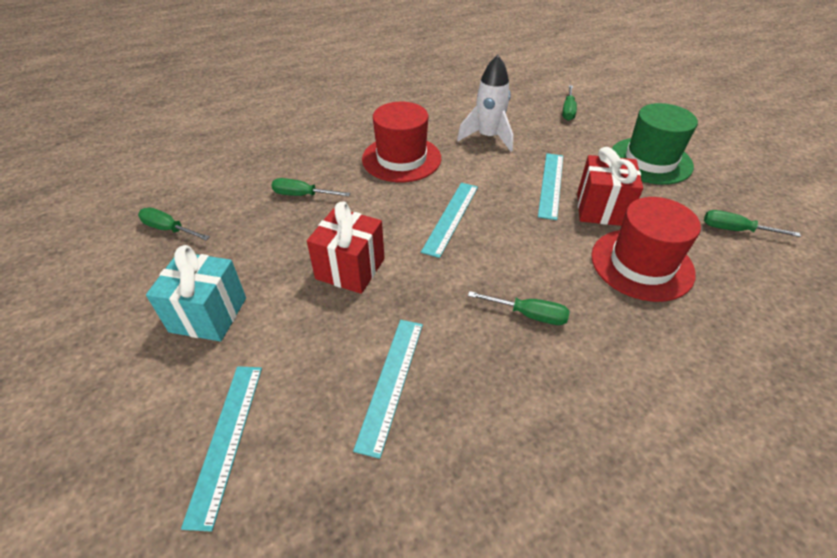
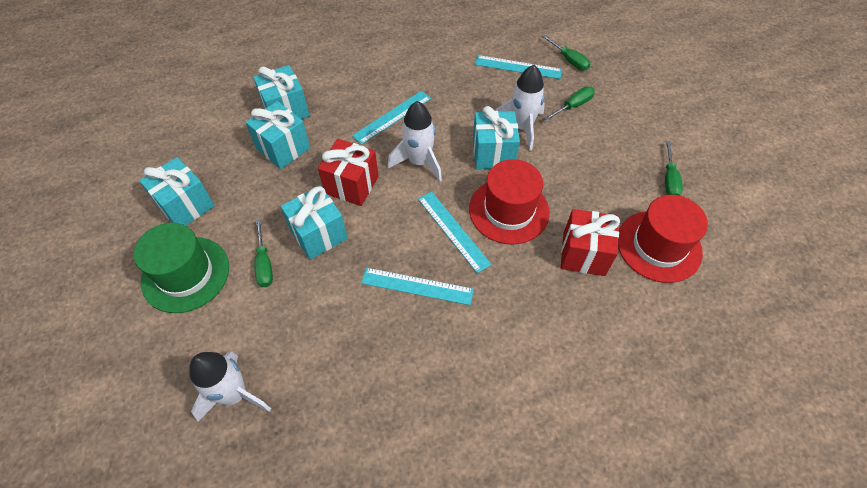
green screwdriver: 5 -> 4
turquoise gift: 1 -> 5
white rocket: 1 -> 3

